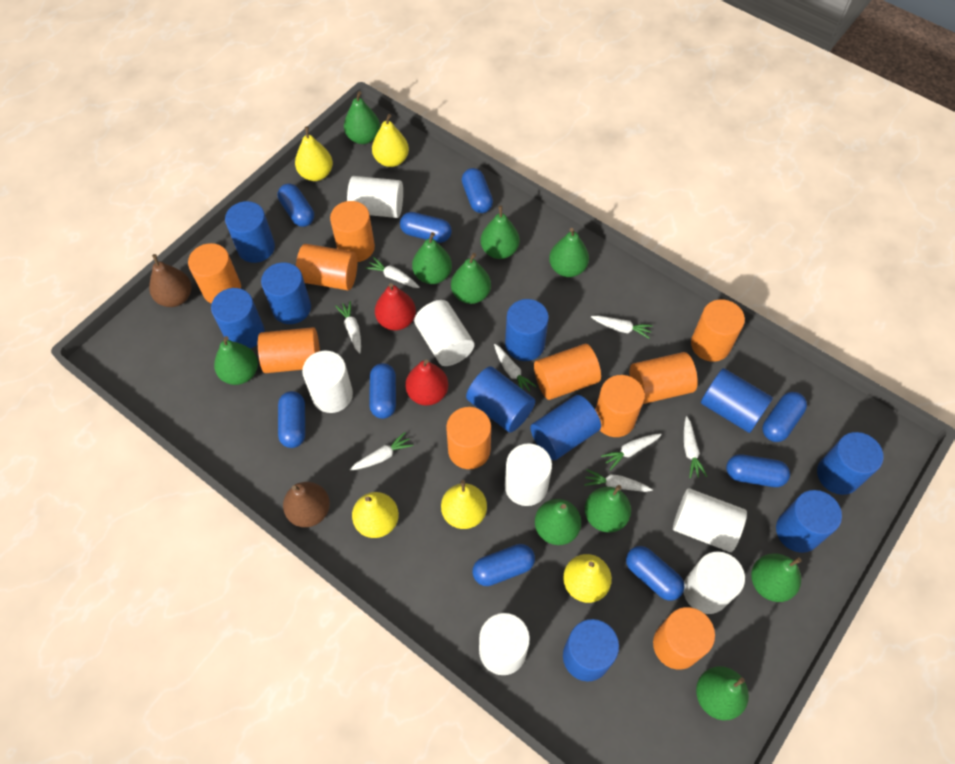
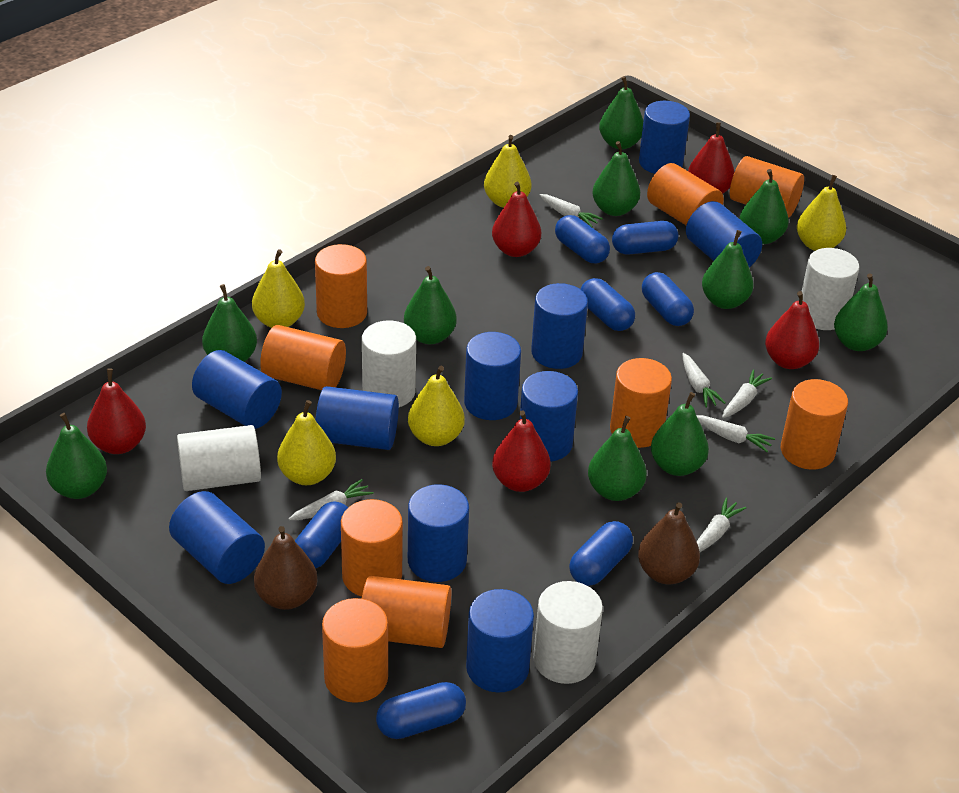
blue capsule: 9 -> 7
orange cylinder: 10 -> 9
red pear: 2 -> 5
white carrot: 8 -> 6
white cylinder: 7 -> 4

